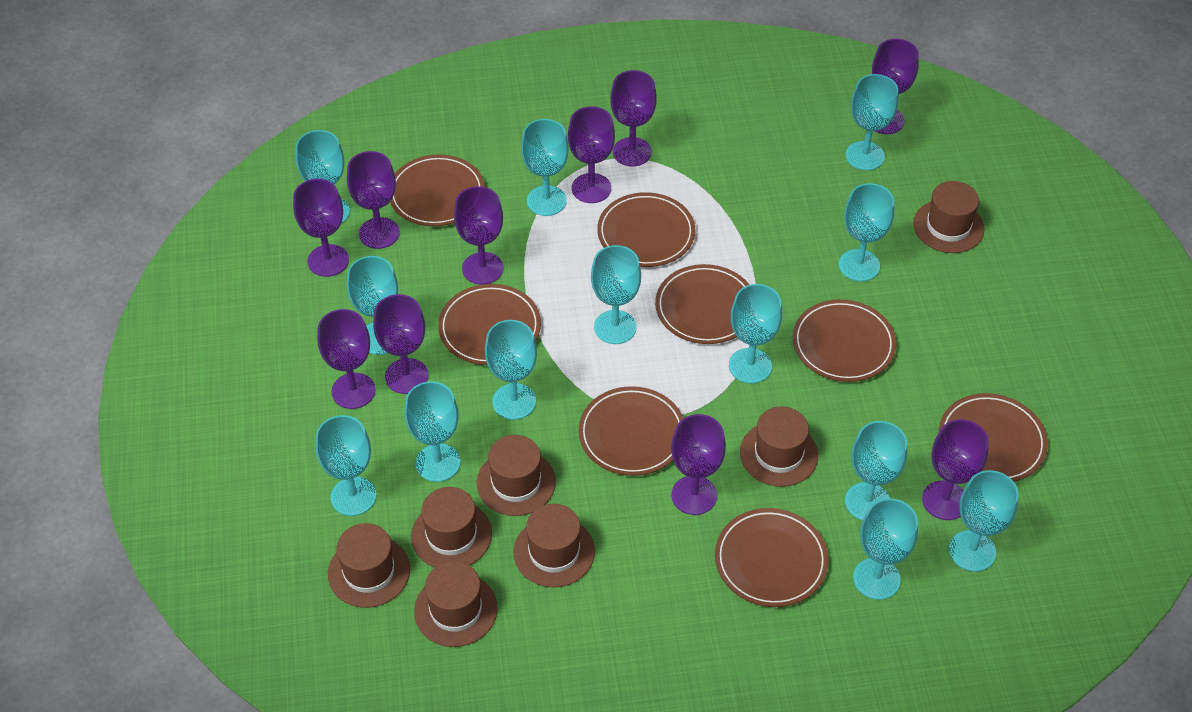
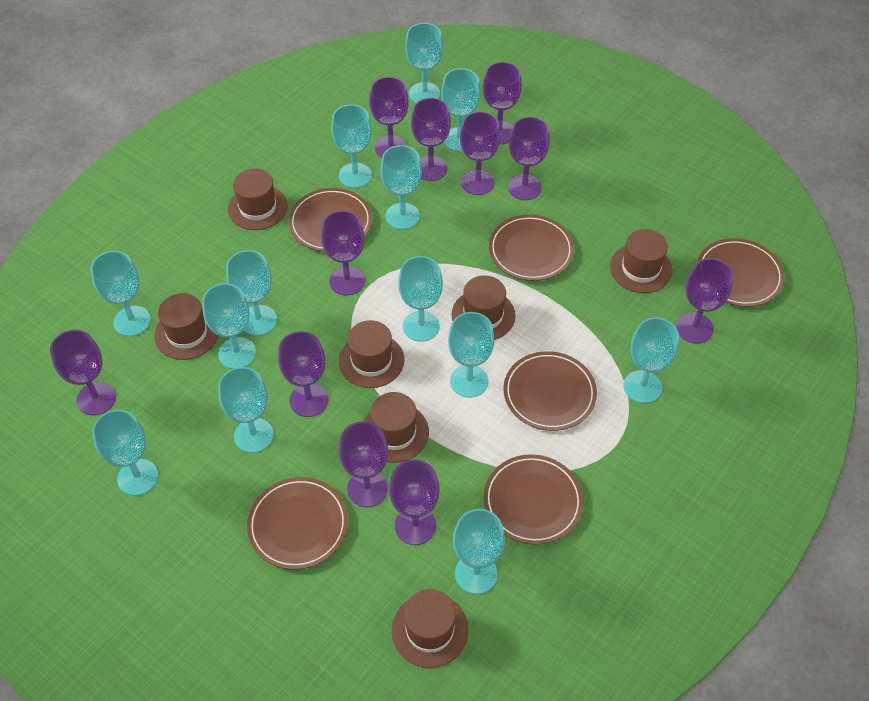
brown plate: 8 -> 6
purple goblet: 10 -> 11

